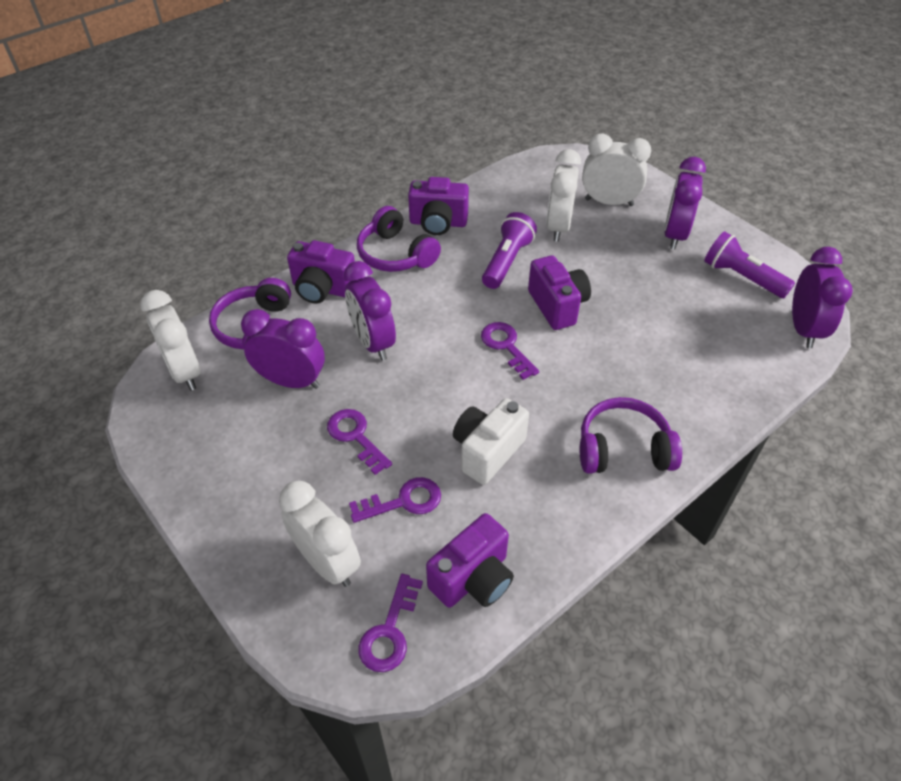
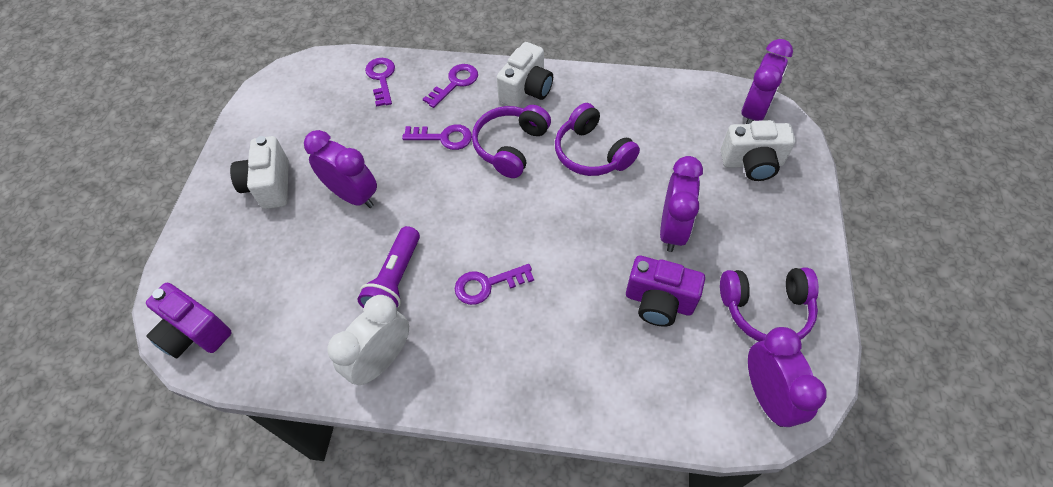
purple camera: 4 -> 2
purple flashlight: 2 -> 1
white camera: 1 -> 3
white clock: 4 -> 1

